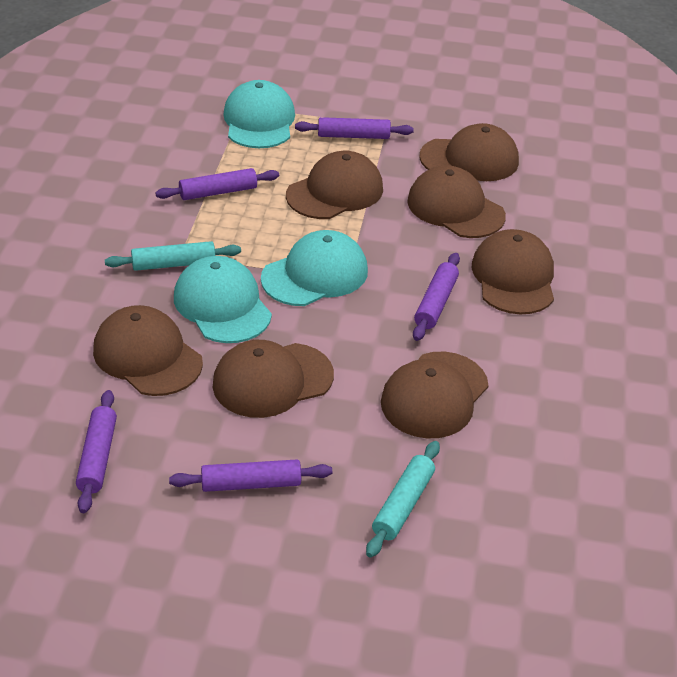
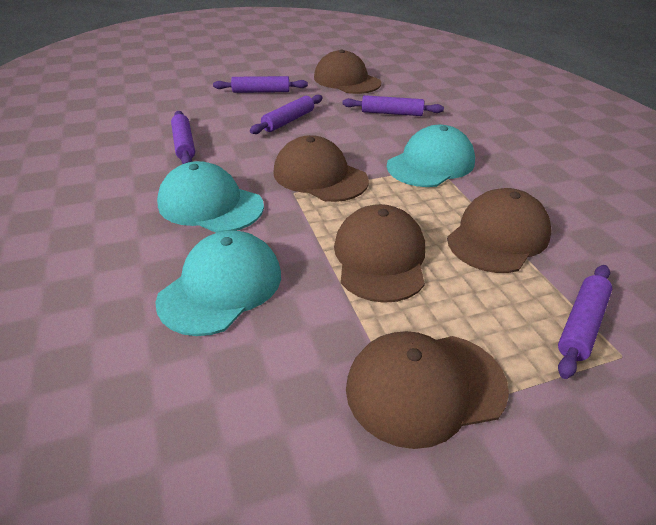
brown cap: 7 -> 5
turquoise rolling pin: 2 -> 0

